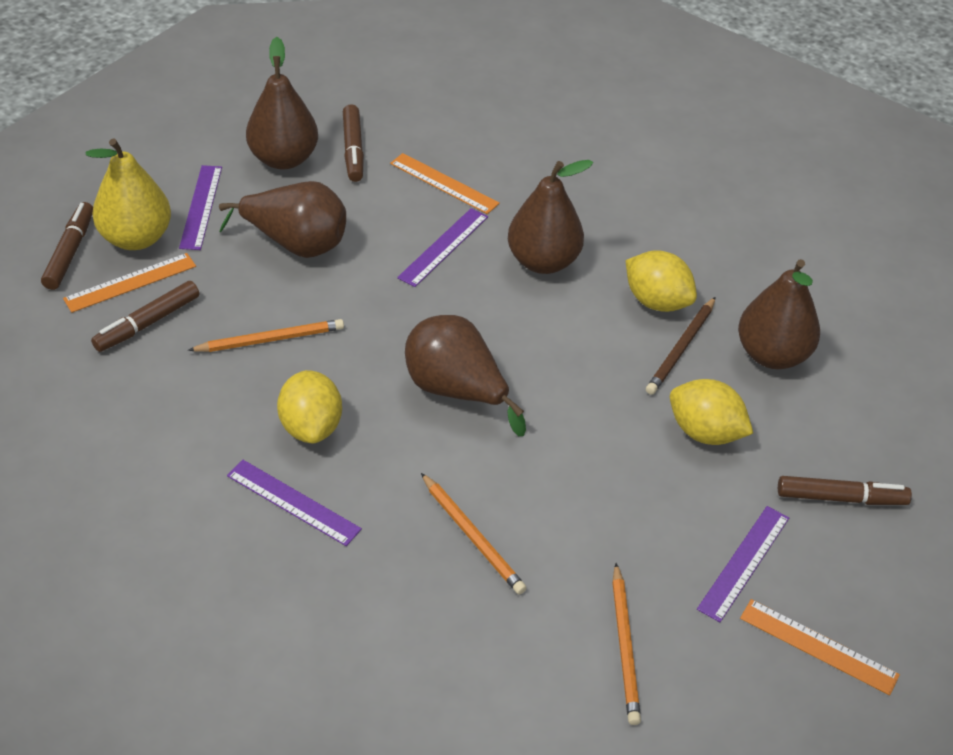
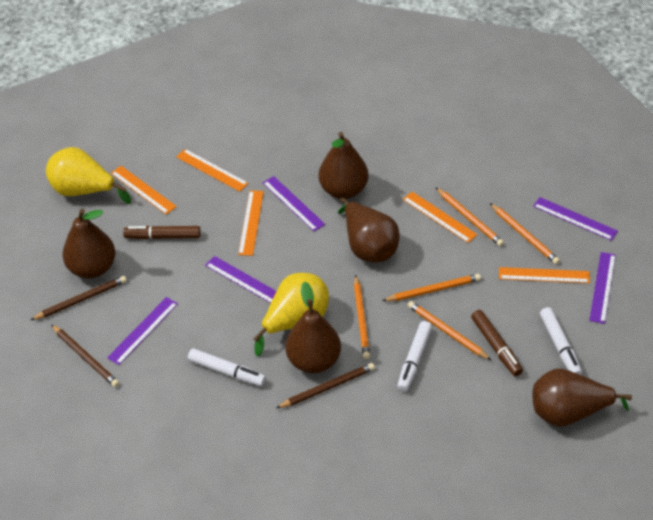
brown marker: 4 -> 2
brown pencil: 1 -> 3
orange pencil: 3 -> 5
orange ruler: 3 -> 5
purple ruler: 4 -> 5
white marker: 0 -> 3
yellow lemon: 3 -> 0
yellow pear: 1 -> 2

